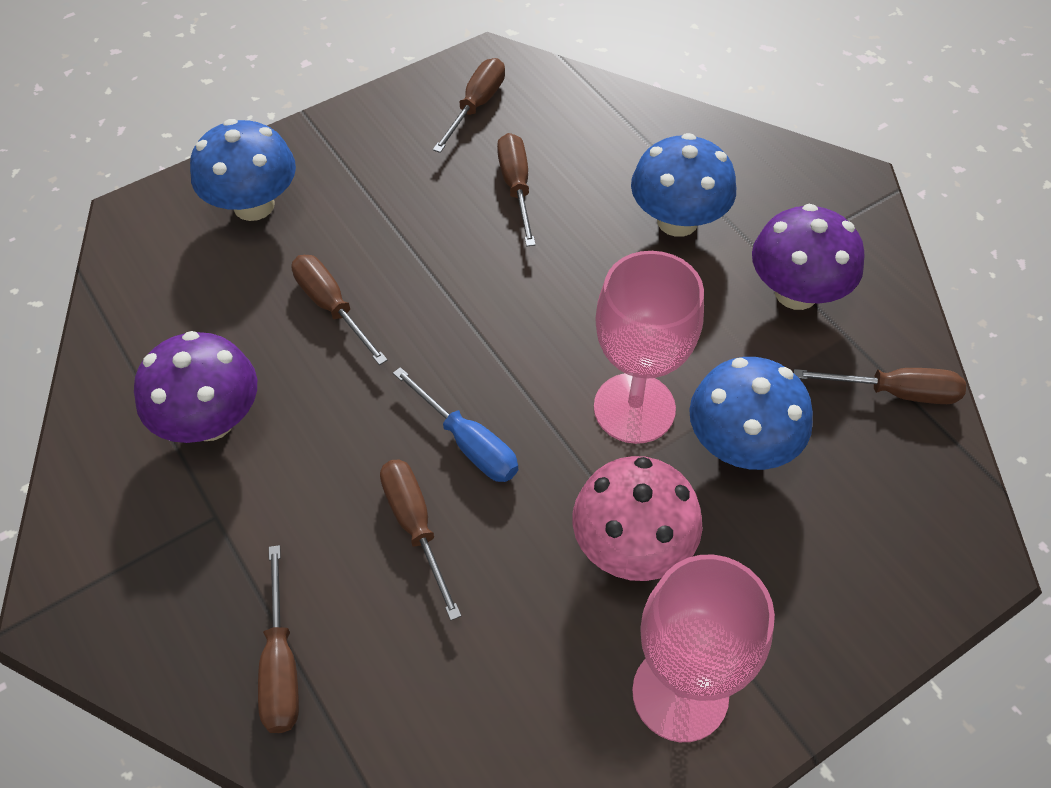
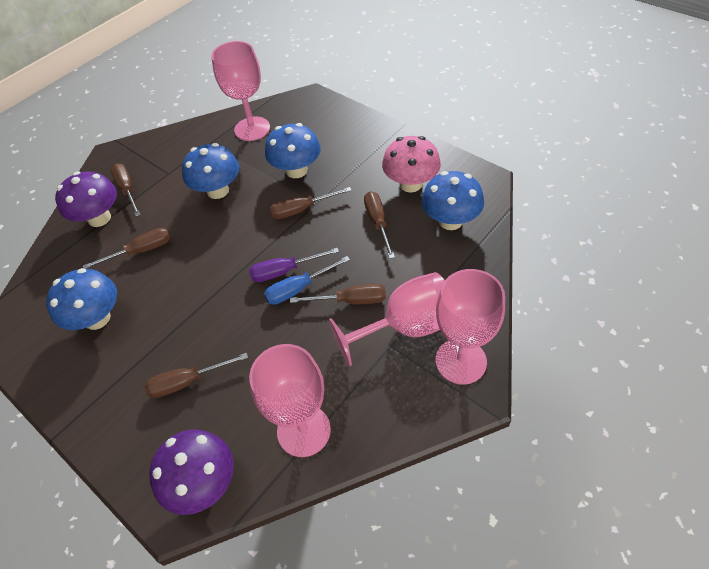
blue mushroom: 3 -> 4
pink goblet: 2 -> 4
purple screwdriver: 0 -> 1

